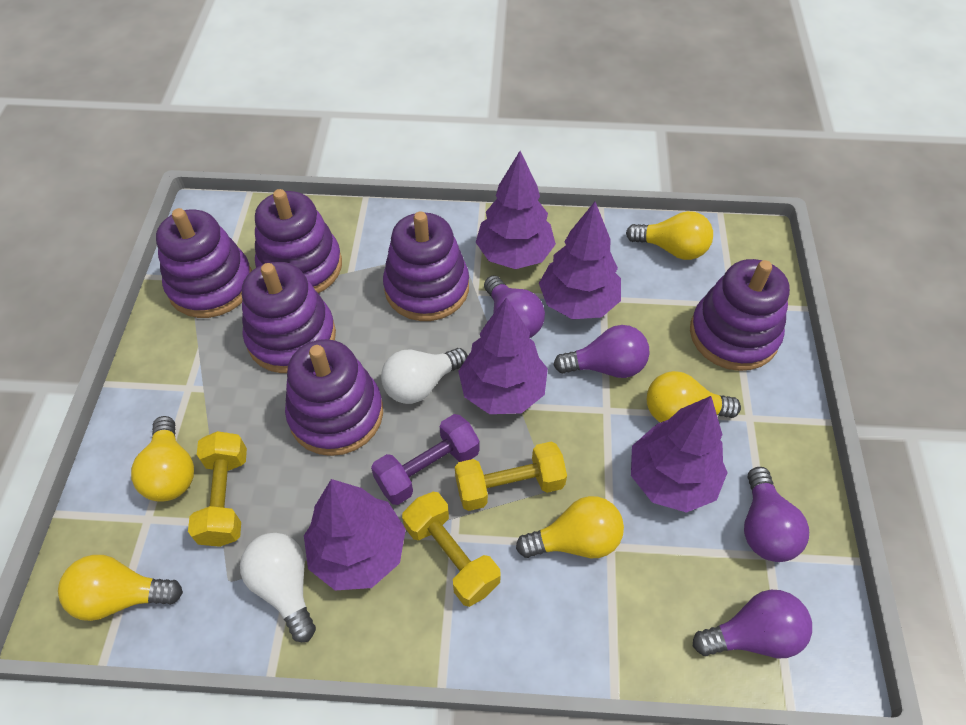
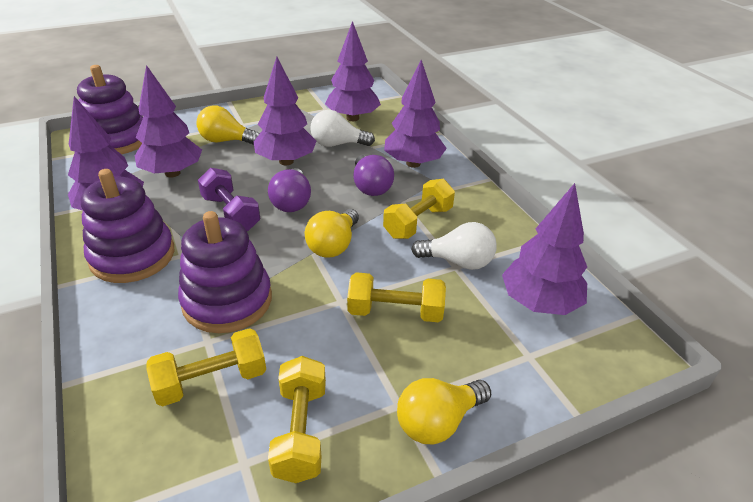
purple light bulb: 4 -> 2
purple stacking toy: 6 -> 3
purple tree: 5 -> 6
yellow dumbbell: 3 -> 4
yellow light bulb: 5 -> 3

